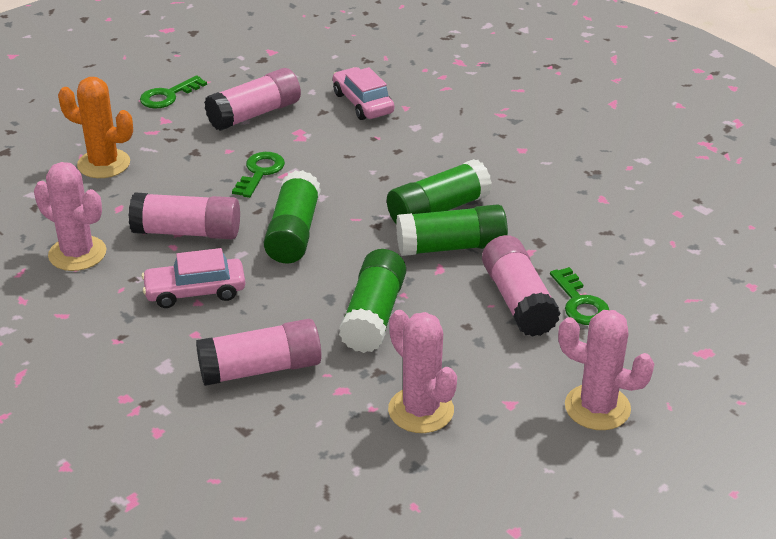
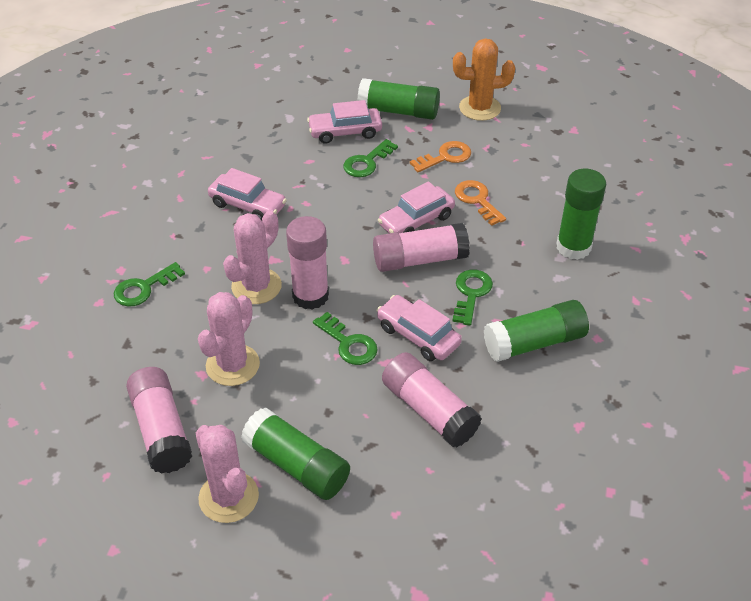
green key: 3 -> 4
orange key: 0 -> 2
pink car: 2 -> 4

